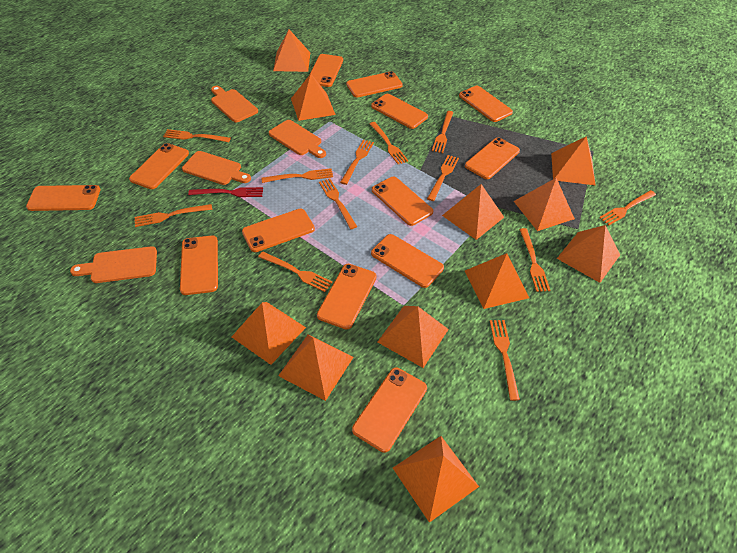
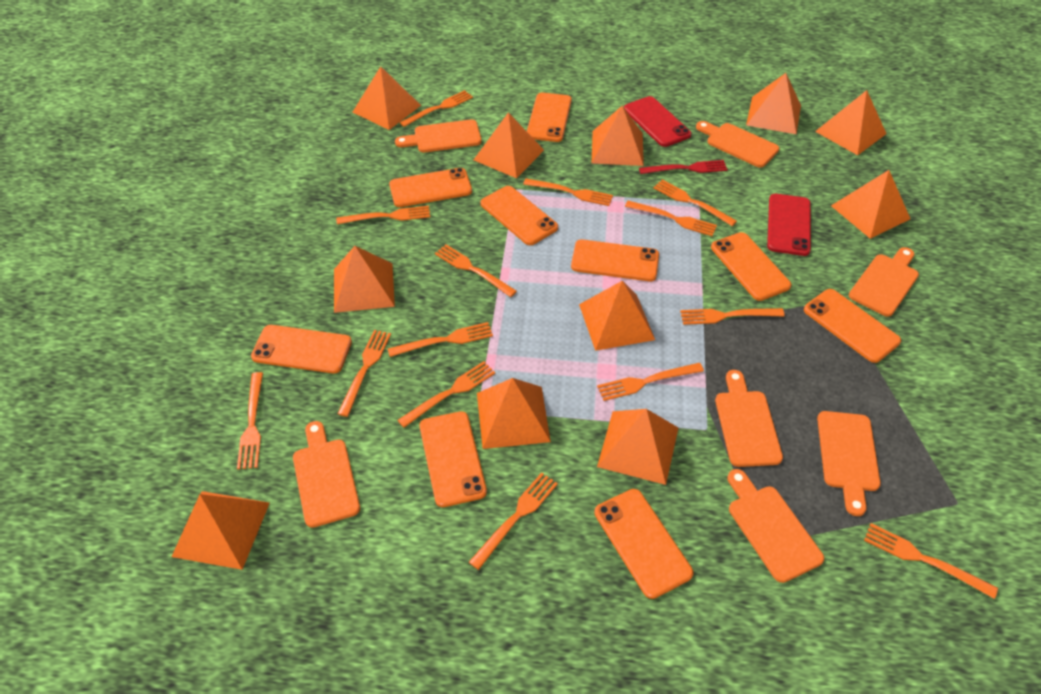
orange cutting board: 4 -> 7
orange fork: 12 -> 14
orange phone: 13 -> 9
red phone: 0 -> 2

